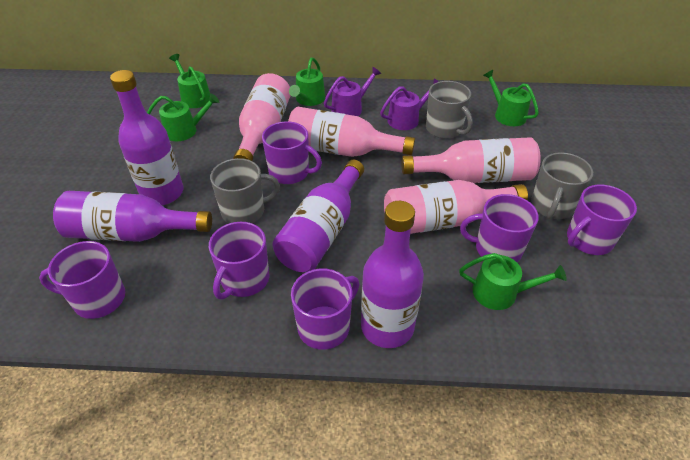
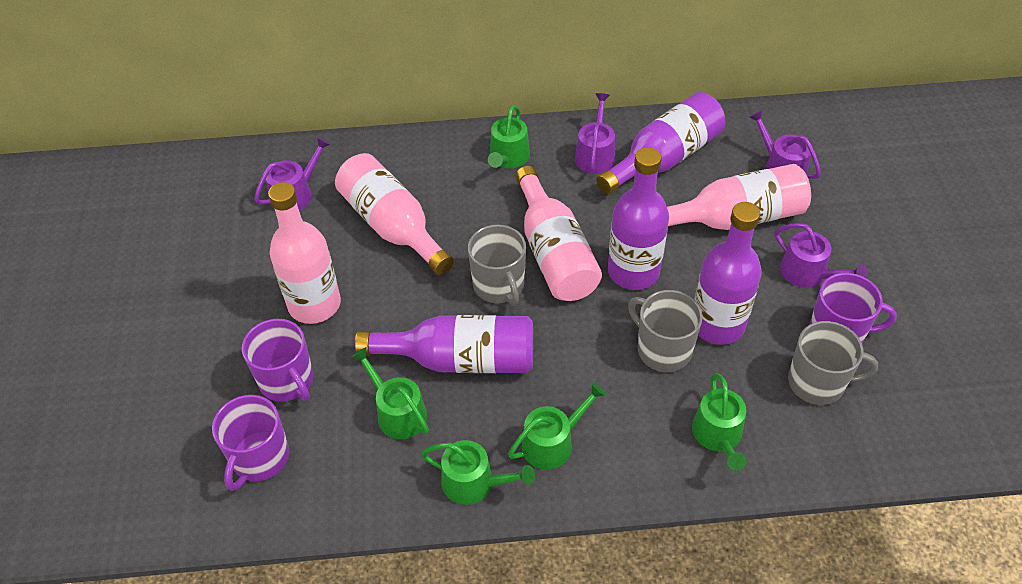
purple mug: 6 -> 3
purple watering can: 2 -> 4

